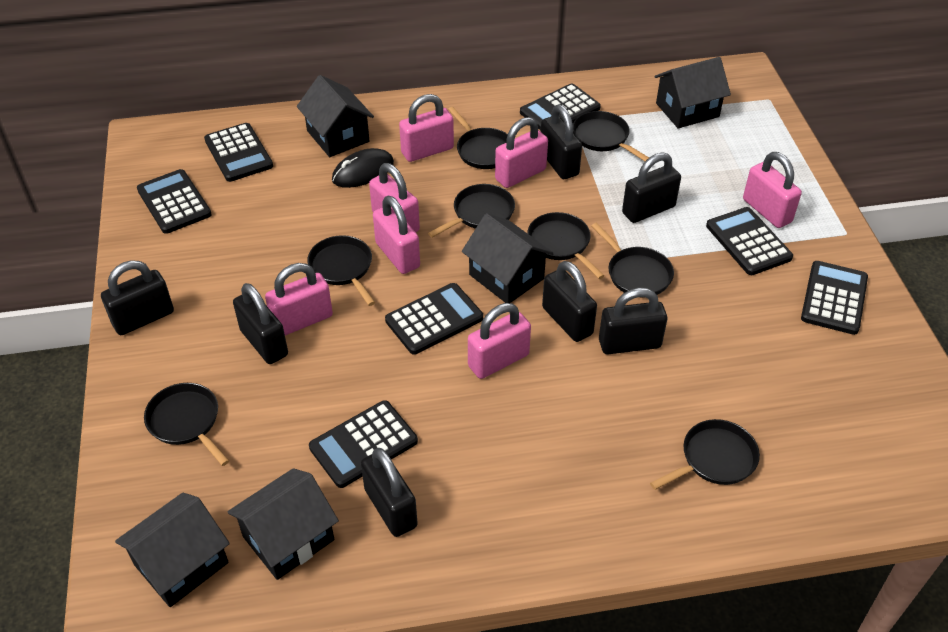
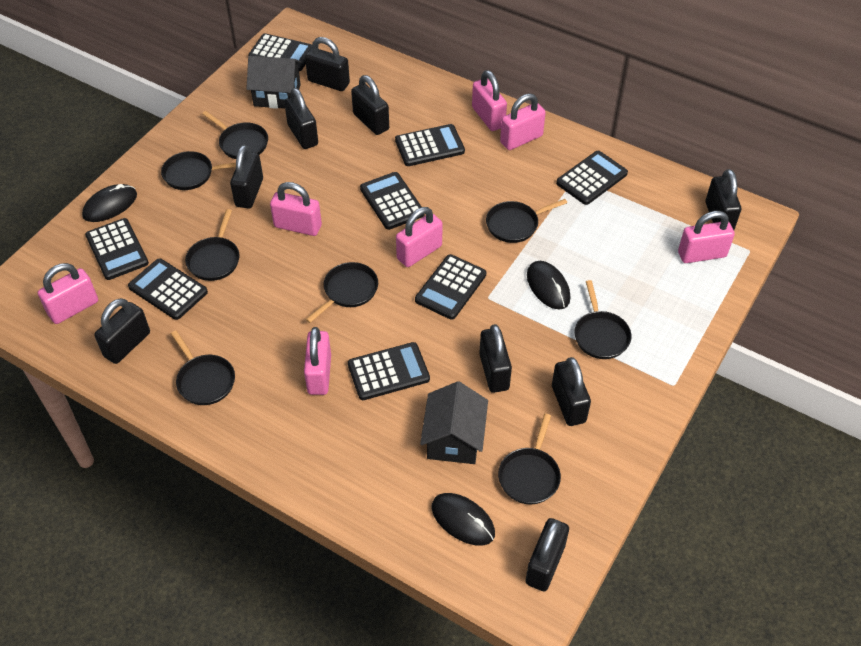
black calculator: 7 -> 8
black house: 5 -> 2
black mouse: 1 -> 3
black padlock: 7 -> 9

